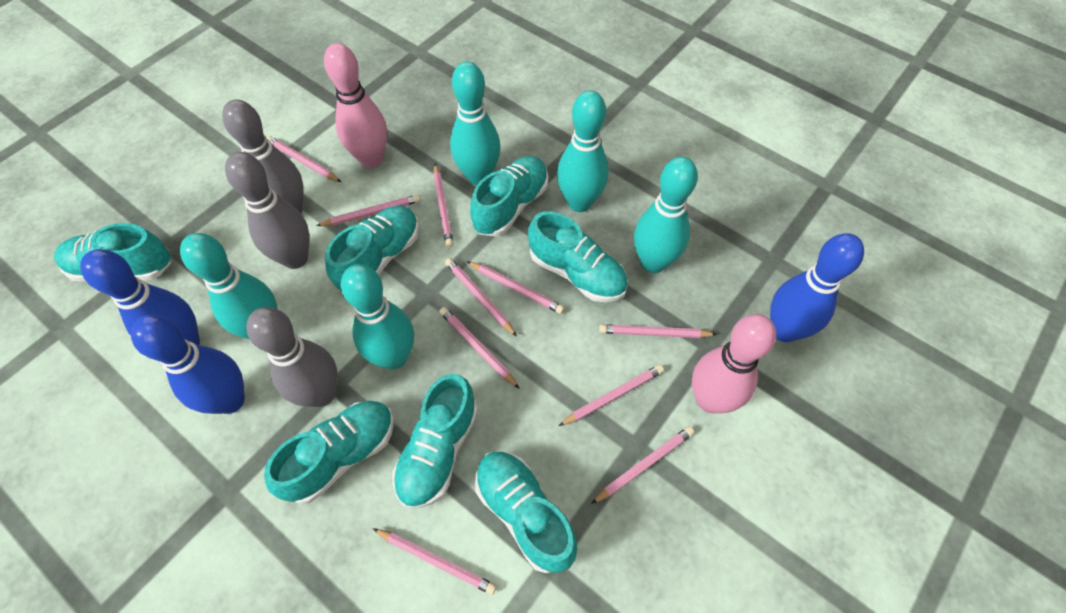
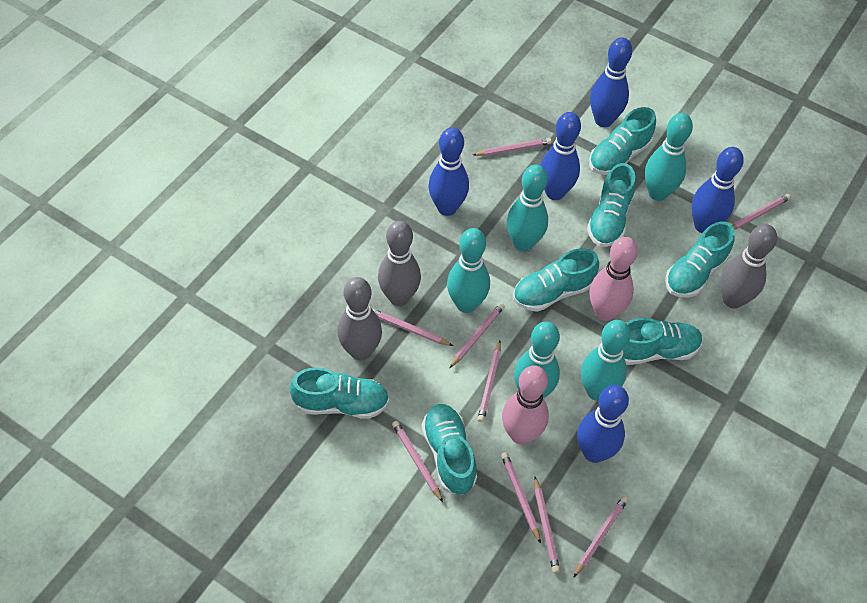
blue bowling pin: 3 -> 5
pink pencil: 10 -> 9

